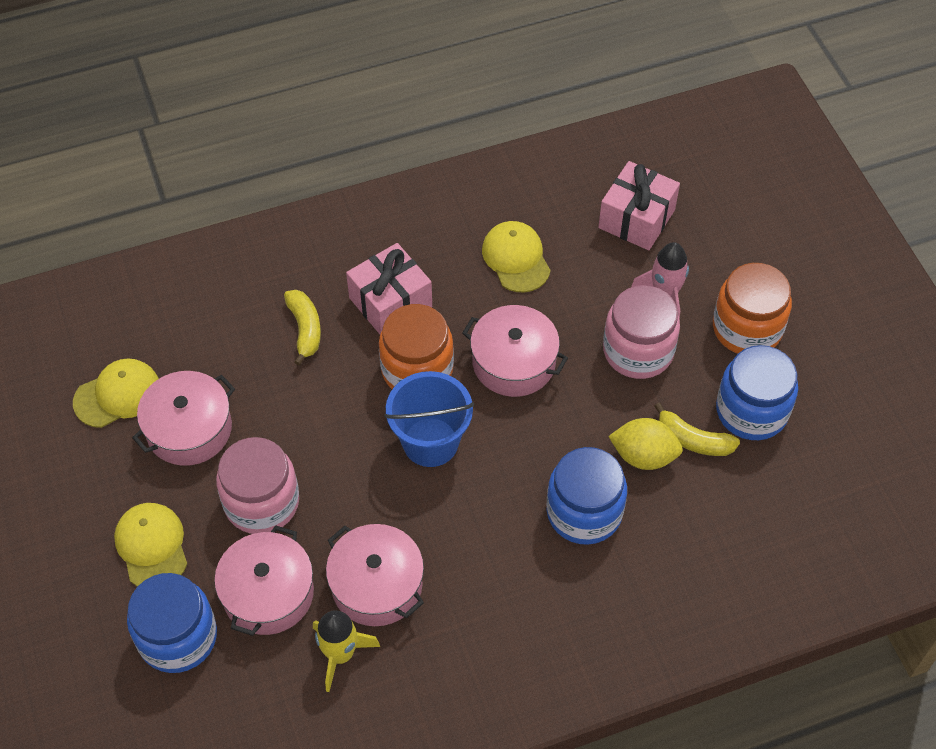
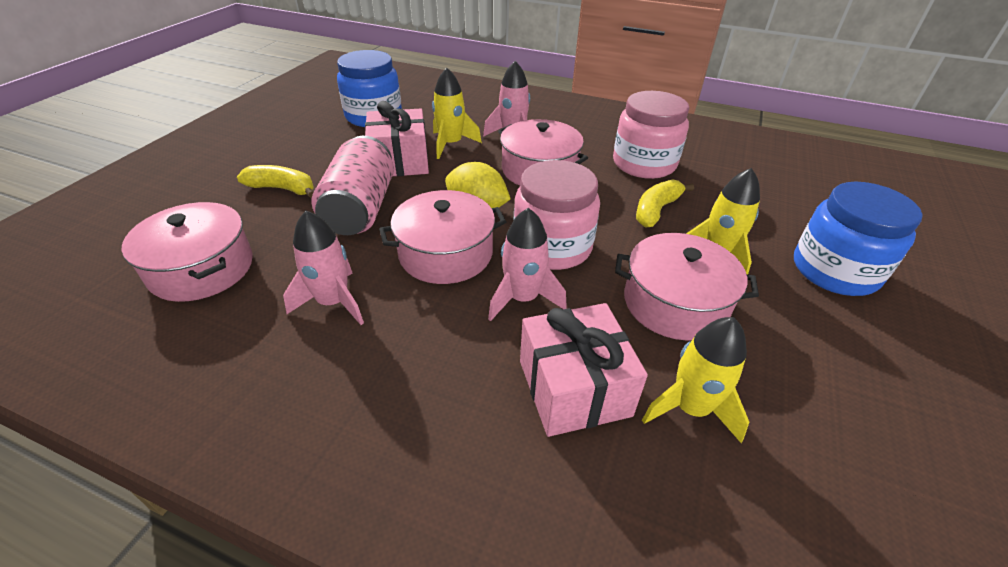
blue bucket: 1 -> 0
blue jar: 3 -> 2
orange jar: 2 -> 0
pink can: 0 -> 1
pink rocket: 1 -> 3
yellow cap: 3 -> 0
yellow rocket: 1 -> 3

